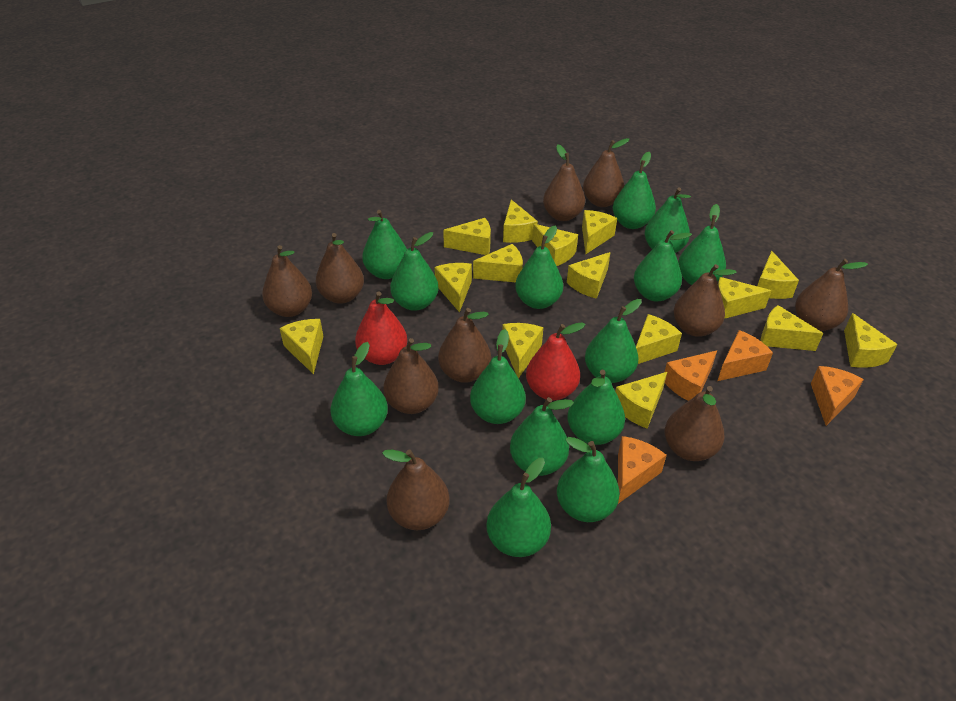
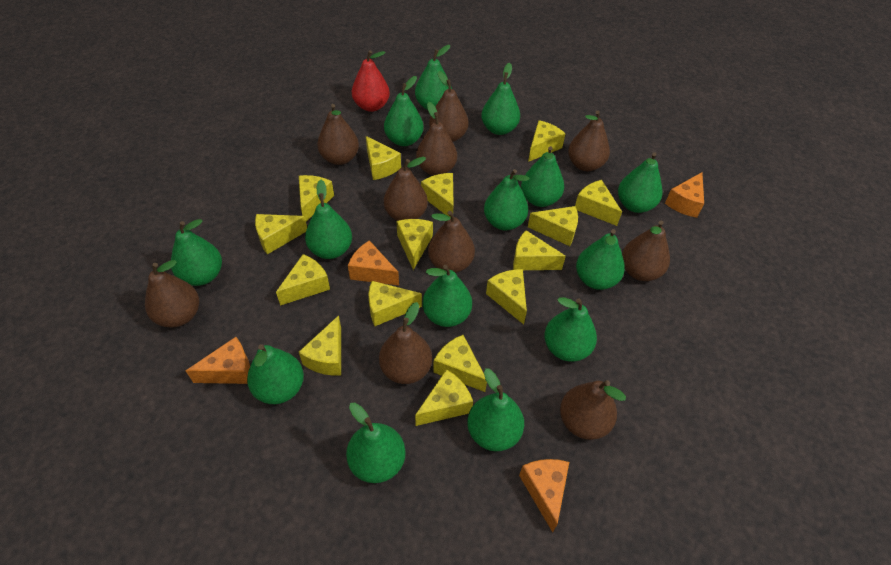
red pear: 2 -> 1

